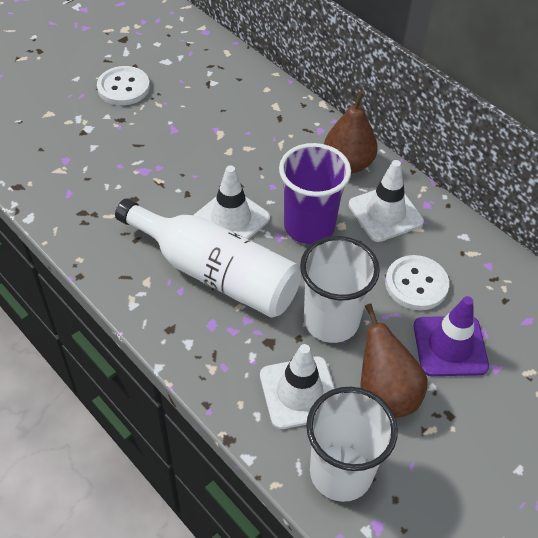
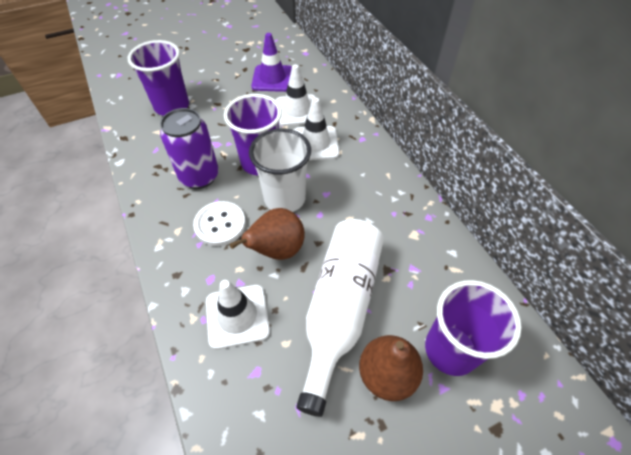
purple can: 0 -> 1
purple cup: 1 -> 3
white button: 2 -> 1
white cup: 2 -> 1

